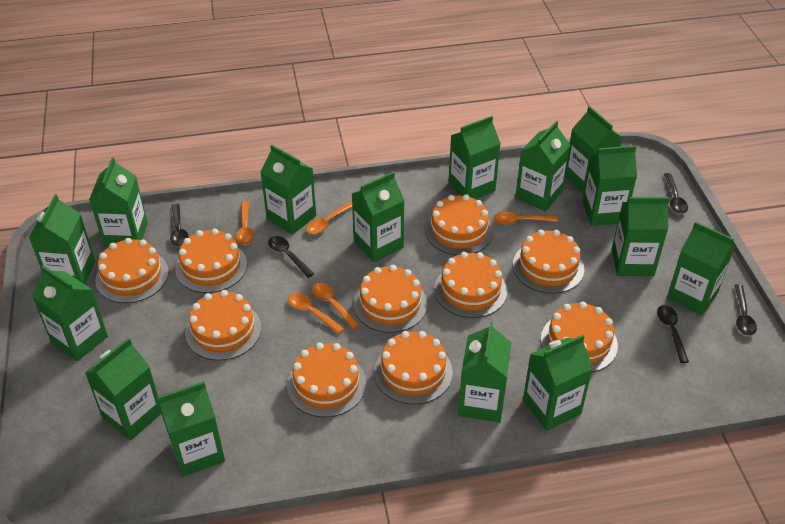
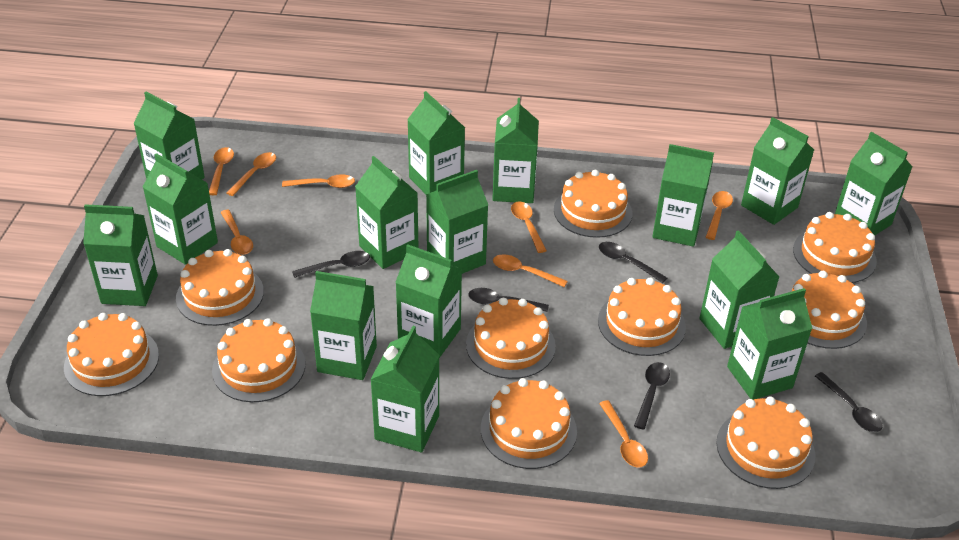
orange spoon: 5 -> 8

